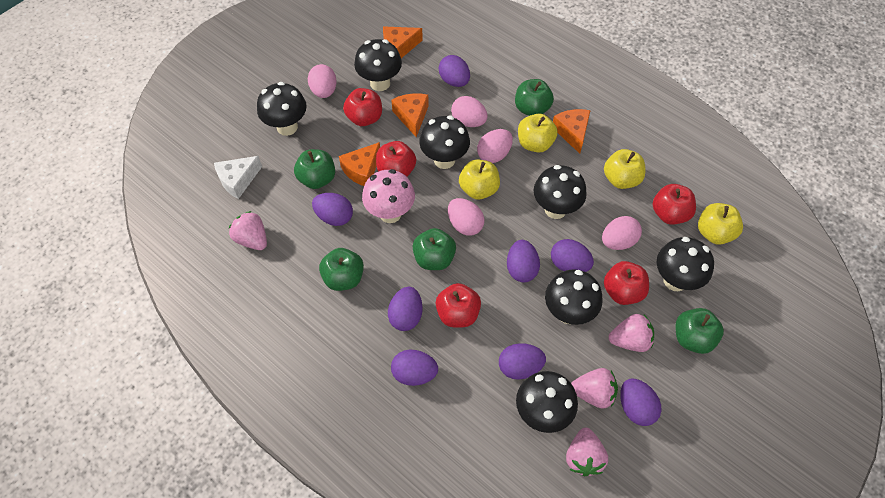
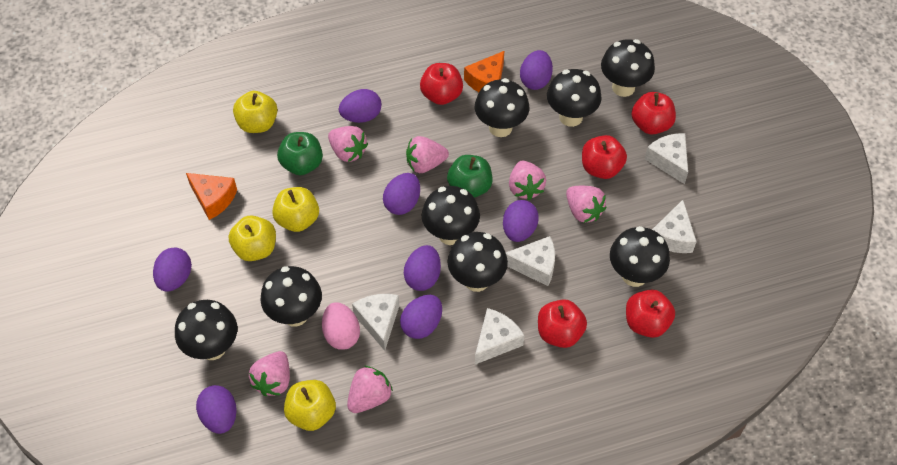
black mushroom: 7 -> 8
green apple: 5 -> 2
orange cheese: 4 -> 2
pink egg: 5 -> 1
pink mushroom: 1 -> 0
pink strawberry: 4 -> 6
white cheese: 1 -> 5

